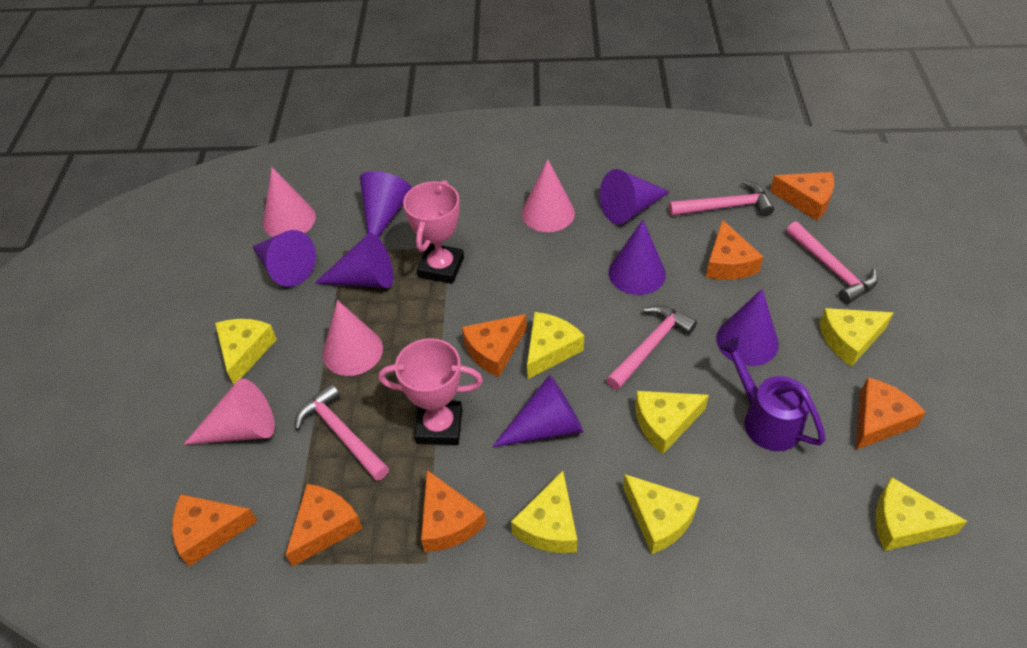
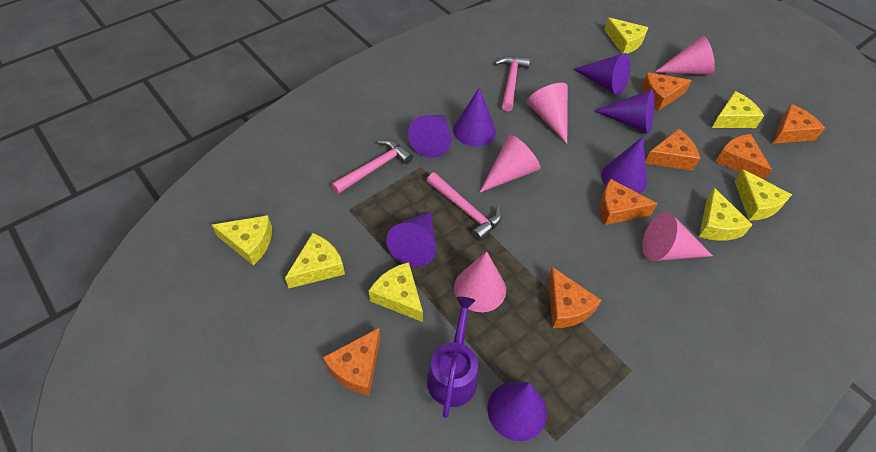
pink cone: 4 -> 5
pink hammer: 4 -> 3
pink trophy: 2 -> 0

